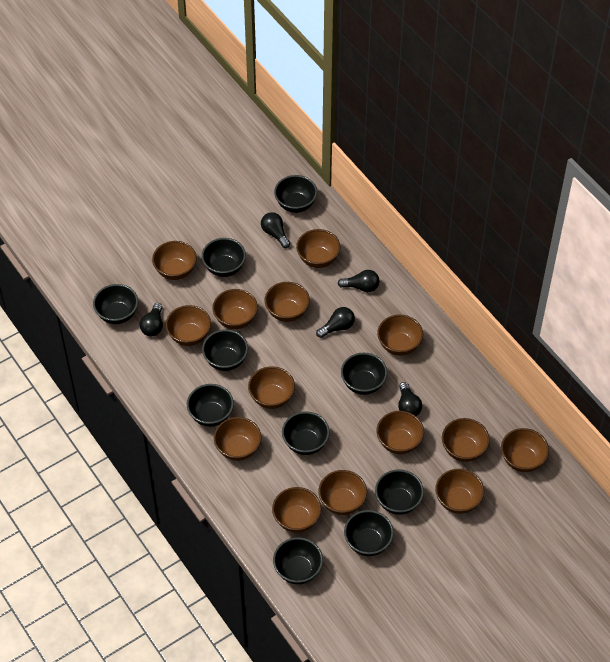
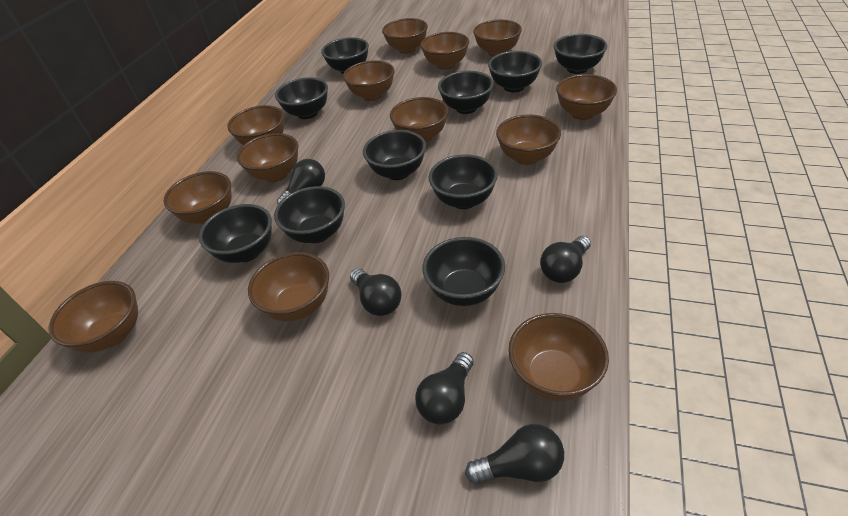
brown bowl: 14 -> 13

